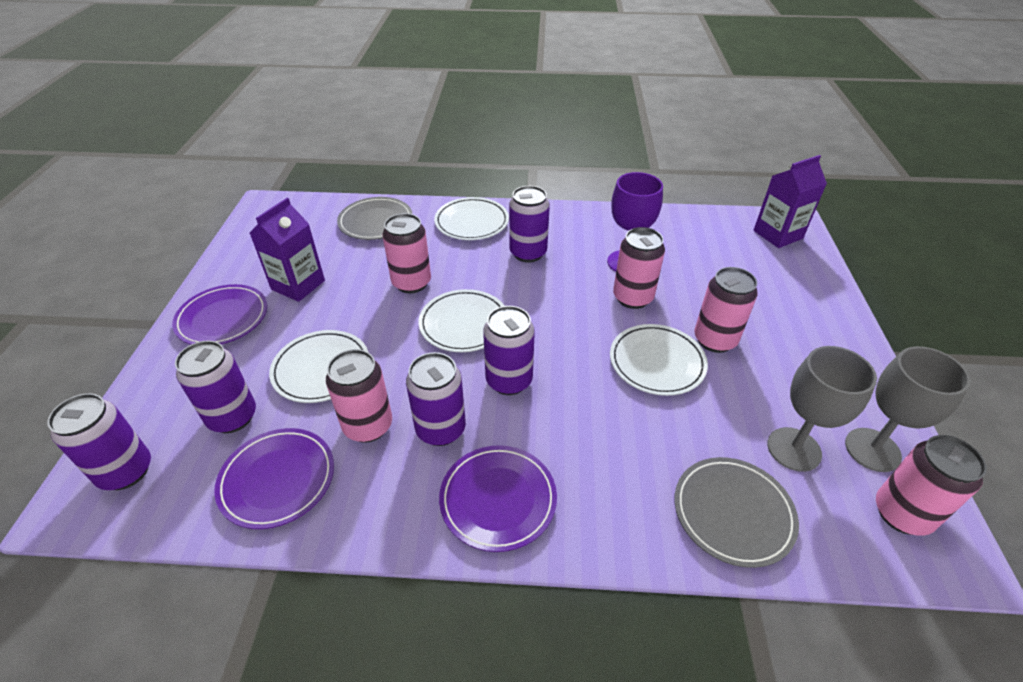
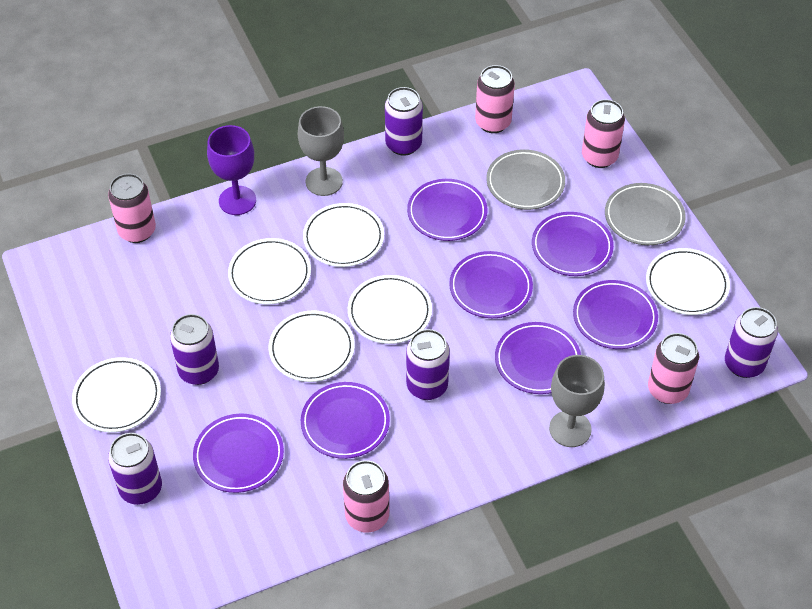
purple carton: 2 -> 0
purple plate: 3 -> 7
white plate: 4 -> 6

